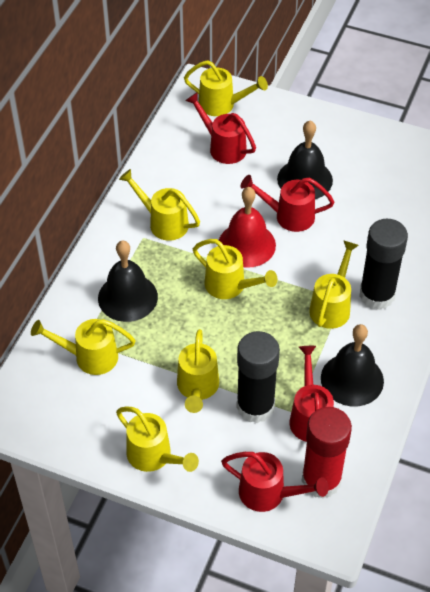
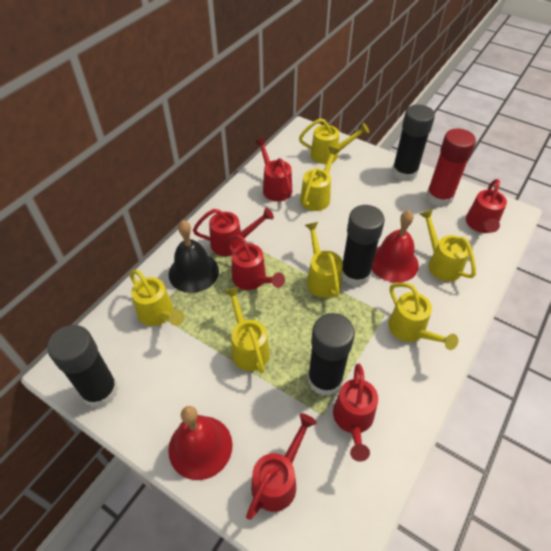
black bell: 3 -> 1
black glue stick: 2 -> 4
red bell: 1 -> 2
red watering can: 4 -> 6

